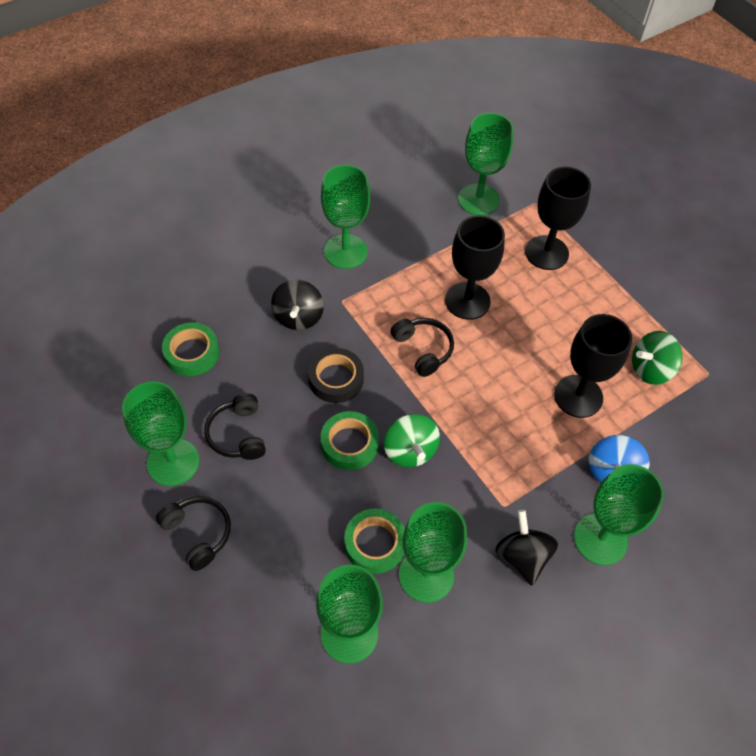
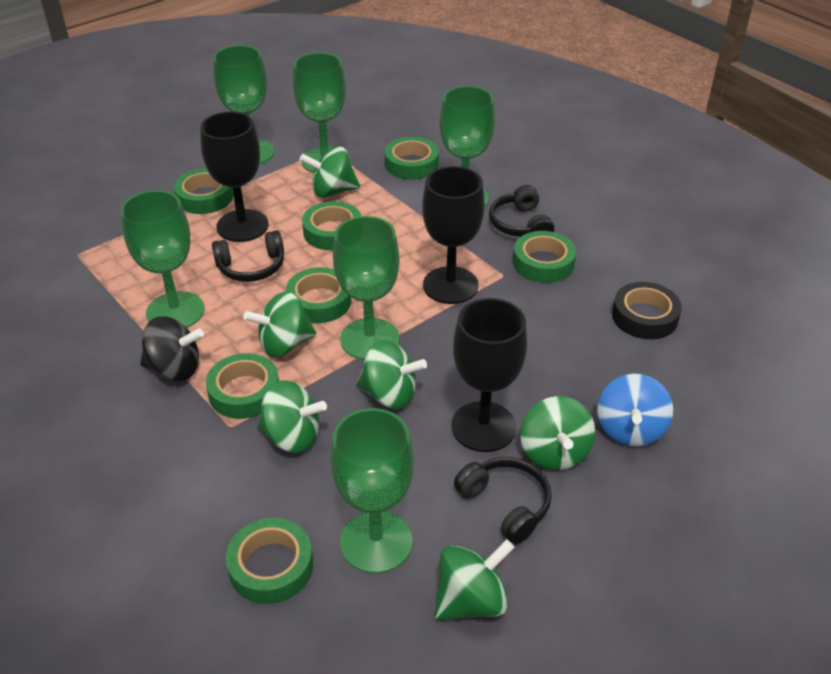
black spinning top: 2 -> 1
green spinning top: 2 -> 6
green tape: 3 -> 7

